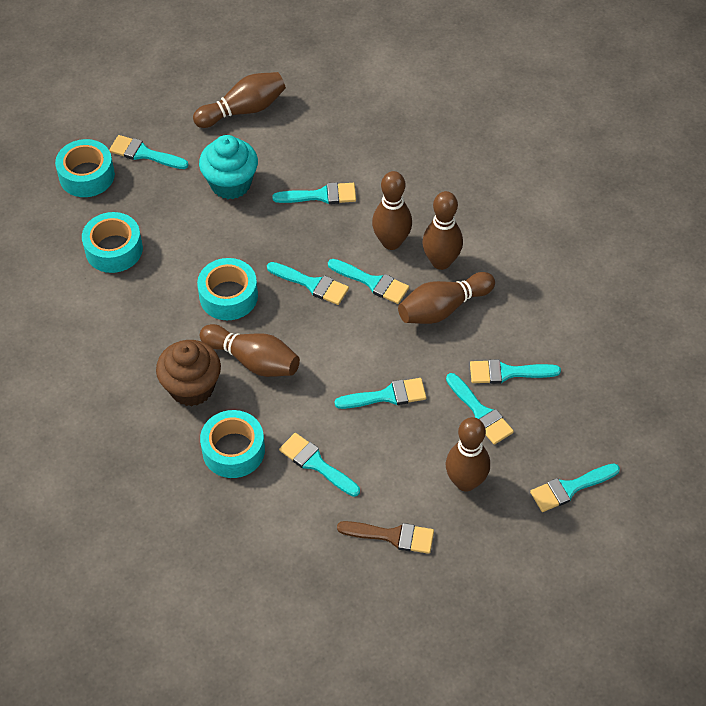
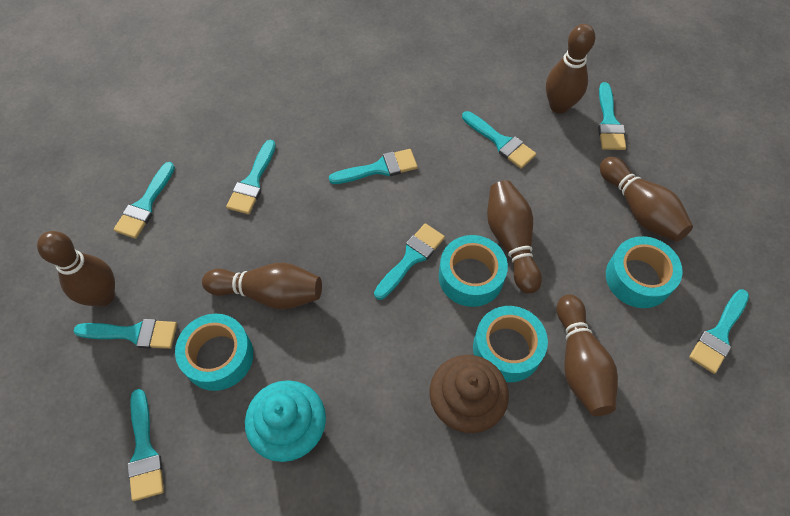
brown brush: 1 -> 0

